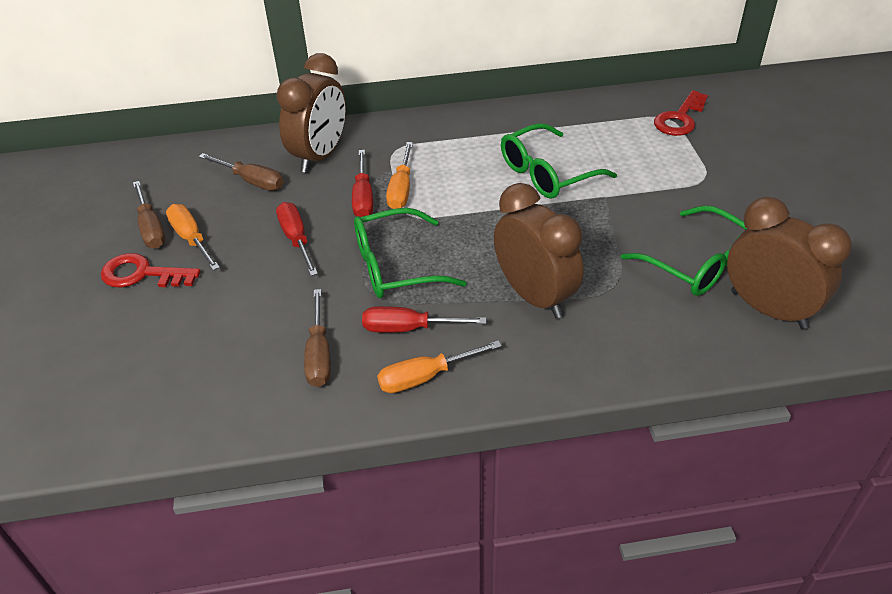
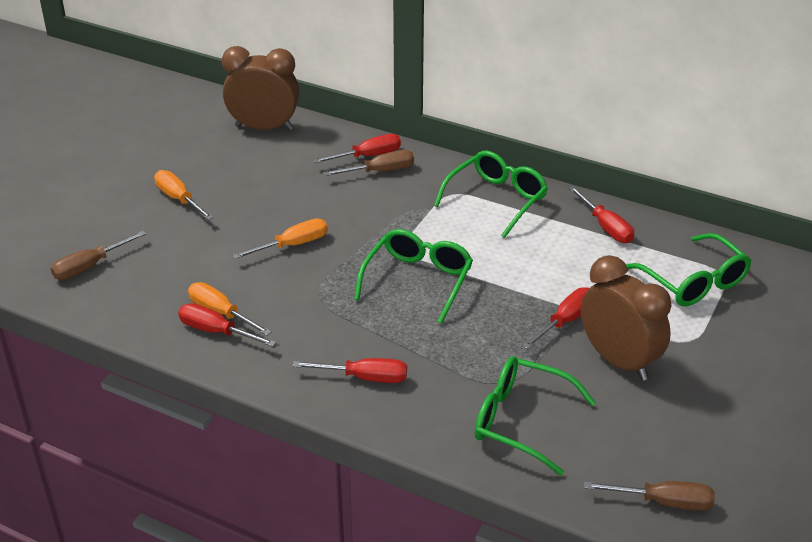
brown clock: 3 -> 2
green glasses: 3 -> 4
red key: 2 -> 0
red screwdriver: 3 -> 5

